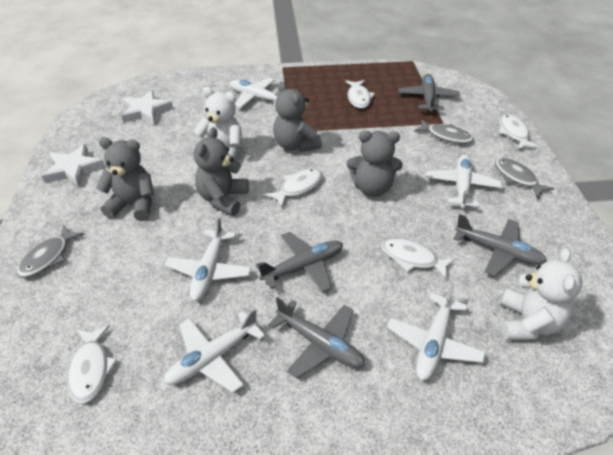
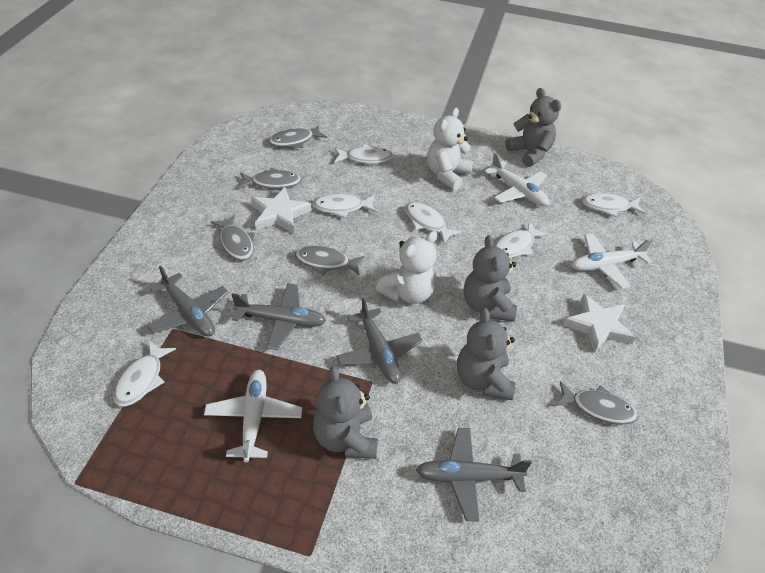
grey fish: 3 -> 5
white fish: 5 -> 6
white plane: 5 -> 3

